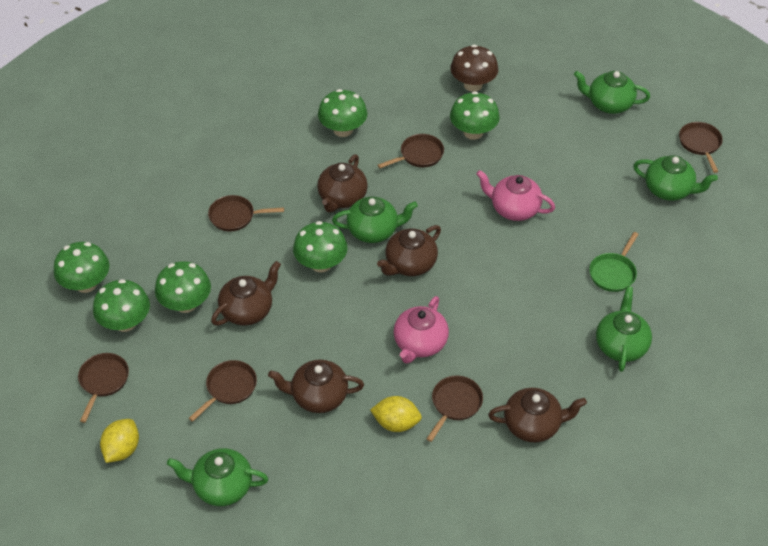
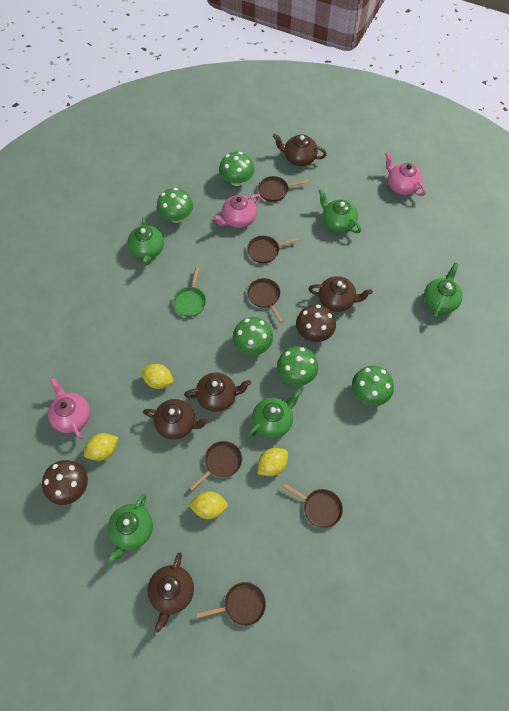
brown mushroom: 1 -> 2
green mushroom: 6 -> 5
pink teapot: 2 -> 3
yellow lemon: 2 -> 4

